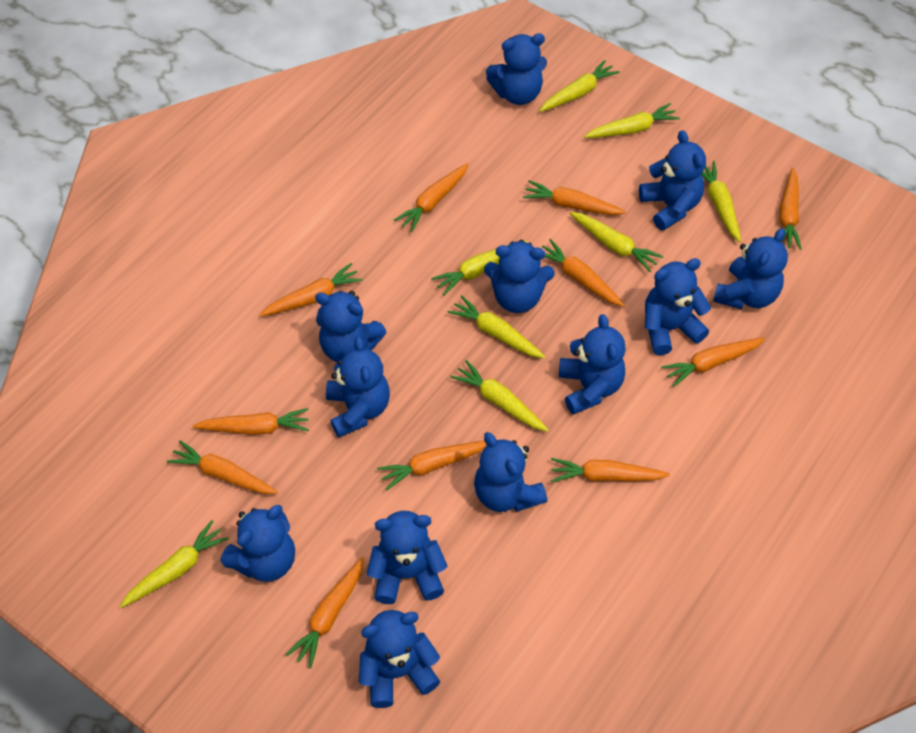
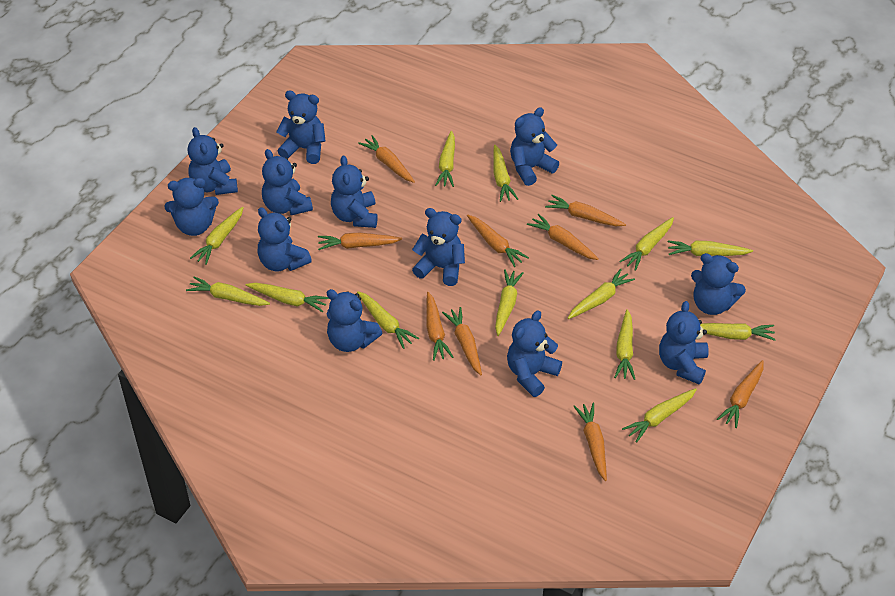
orange carrot: 11 -> 9
yellow carrot: 8 -> 13

